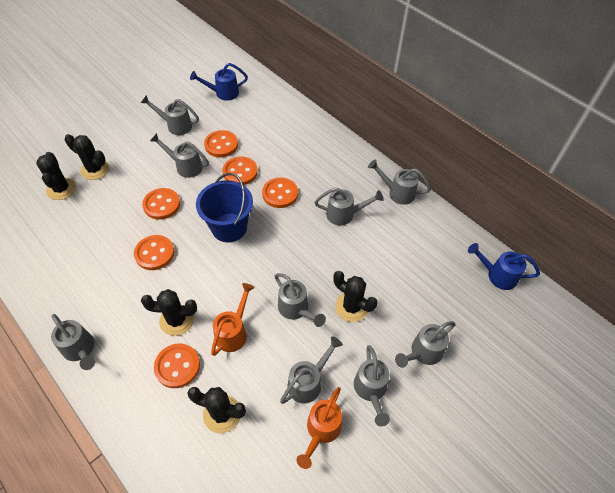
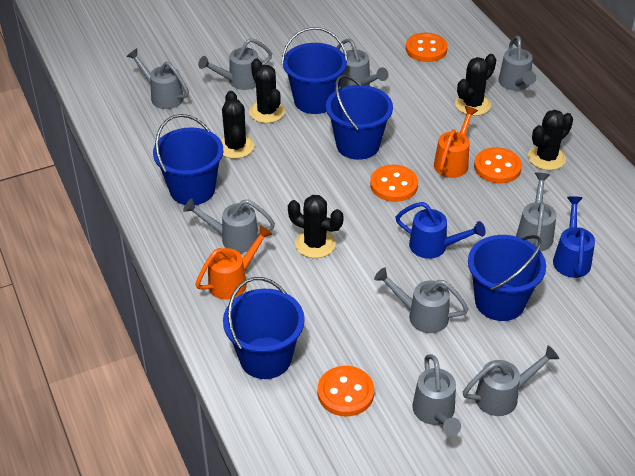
blue bucket: 1 -> 5
orange button: 6 -> 4

